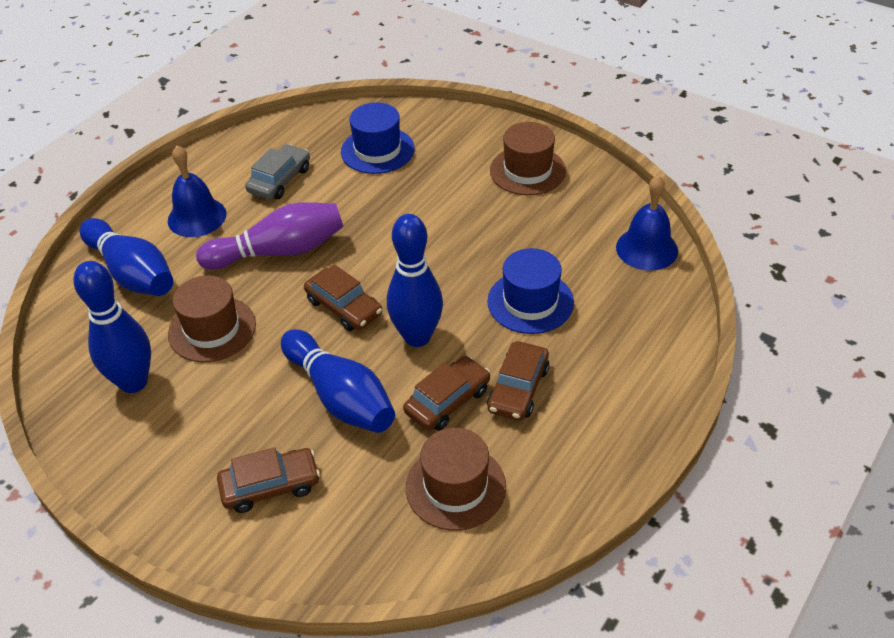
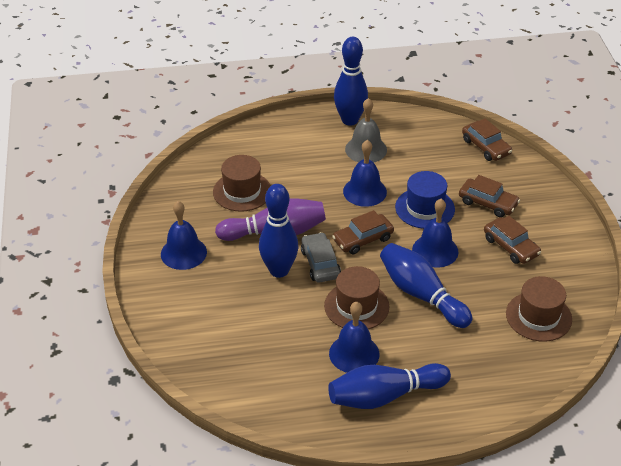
blue bell: 2 -> 4
blue hat: 2 -> 1
grey bell: 0 -> 1

